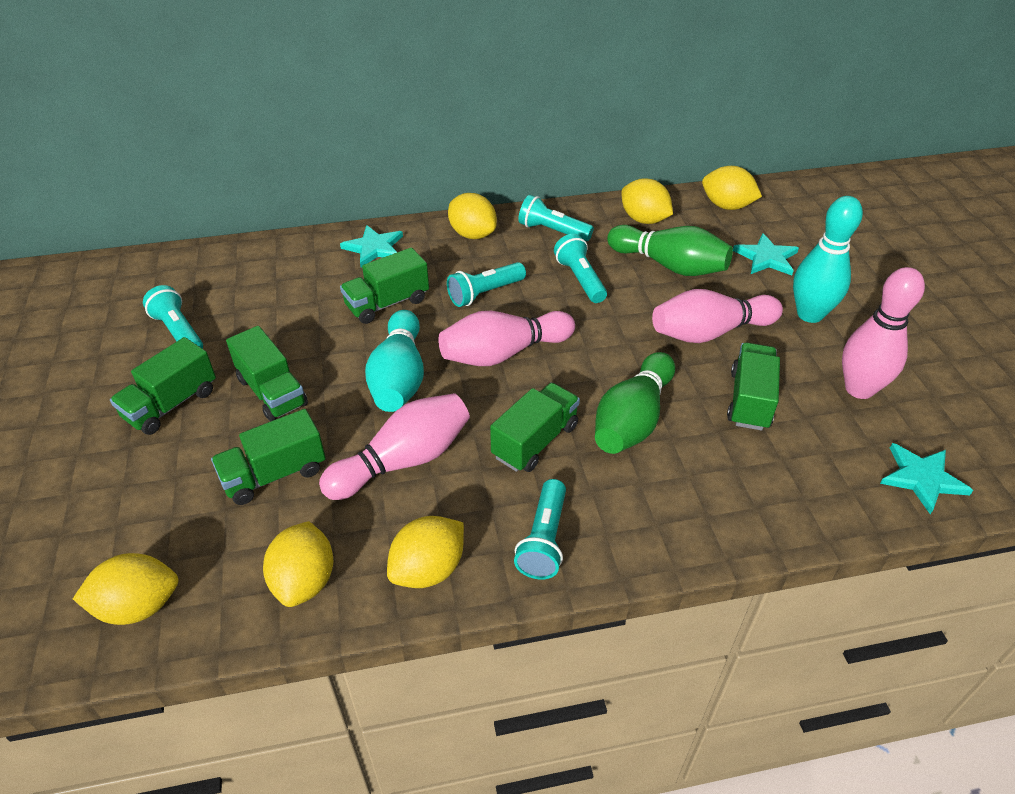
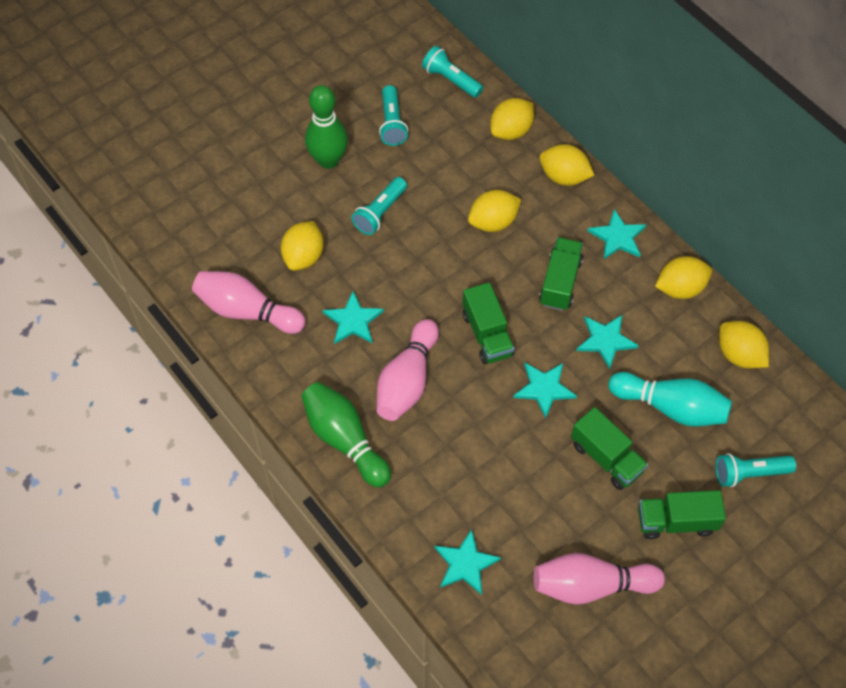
green truck: 6 -> 4
pink bowling pin: 4 -> 3
turquoise bowling pin: 2 -> 1
turquoise flashlight: 5 -> 4
turquoise star: 3 -> 5

